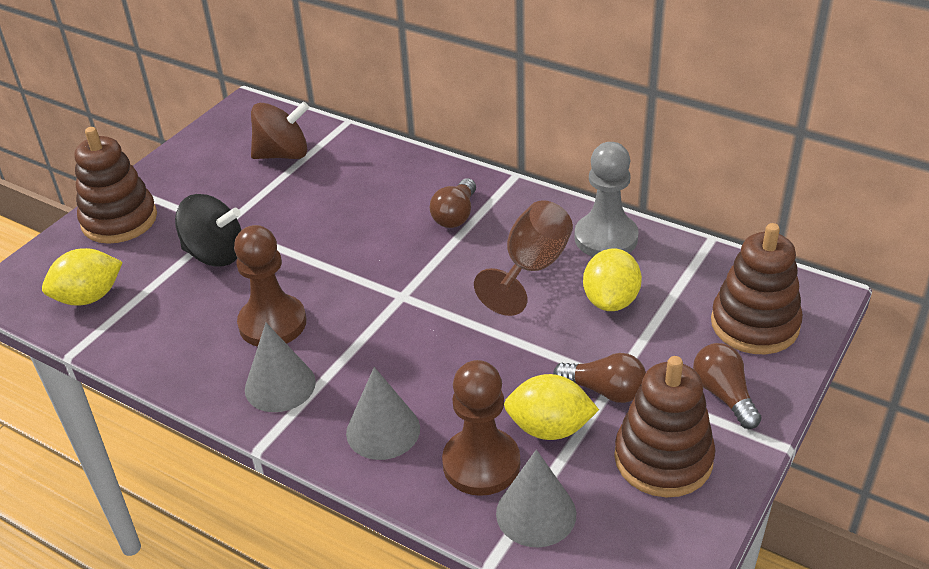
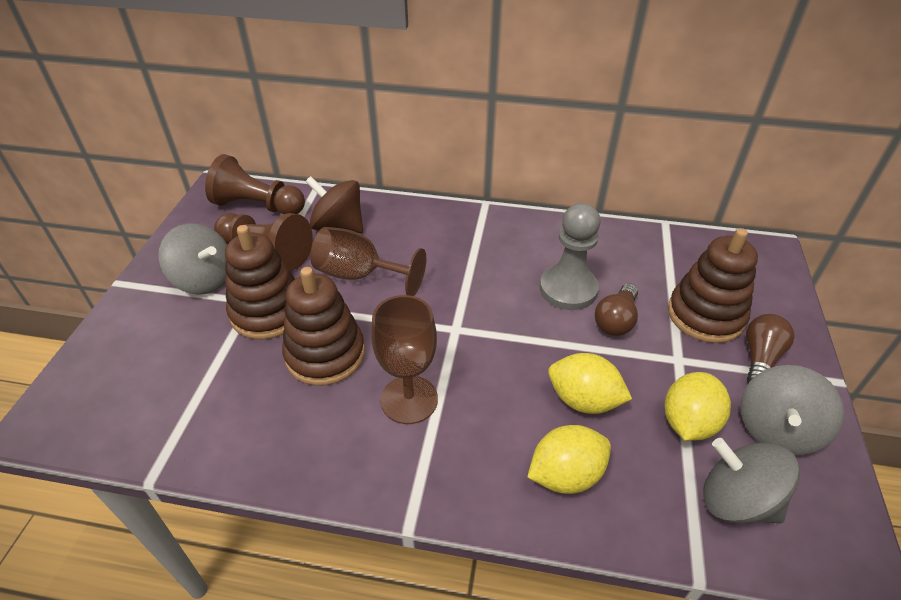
black spinning top: 1 -> 0
brown goblet: 1 -> 2
brown light bulb: 3 -> 2
grey cone: 3 -> 0
grey spinning top: 0 -> 3

